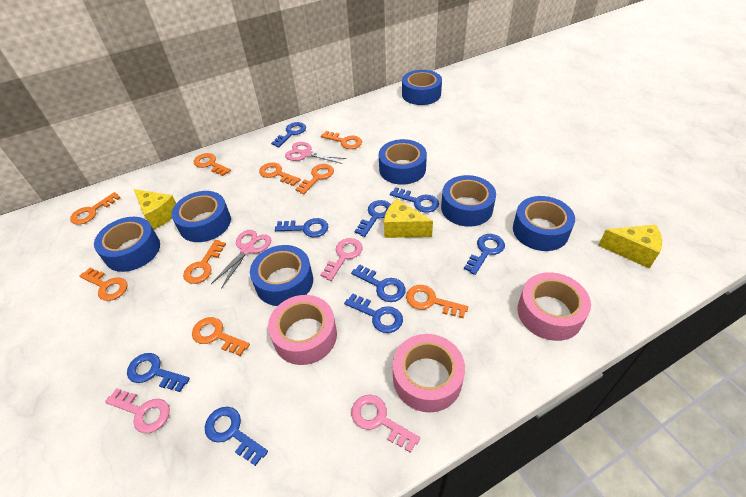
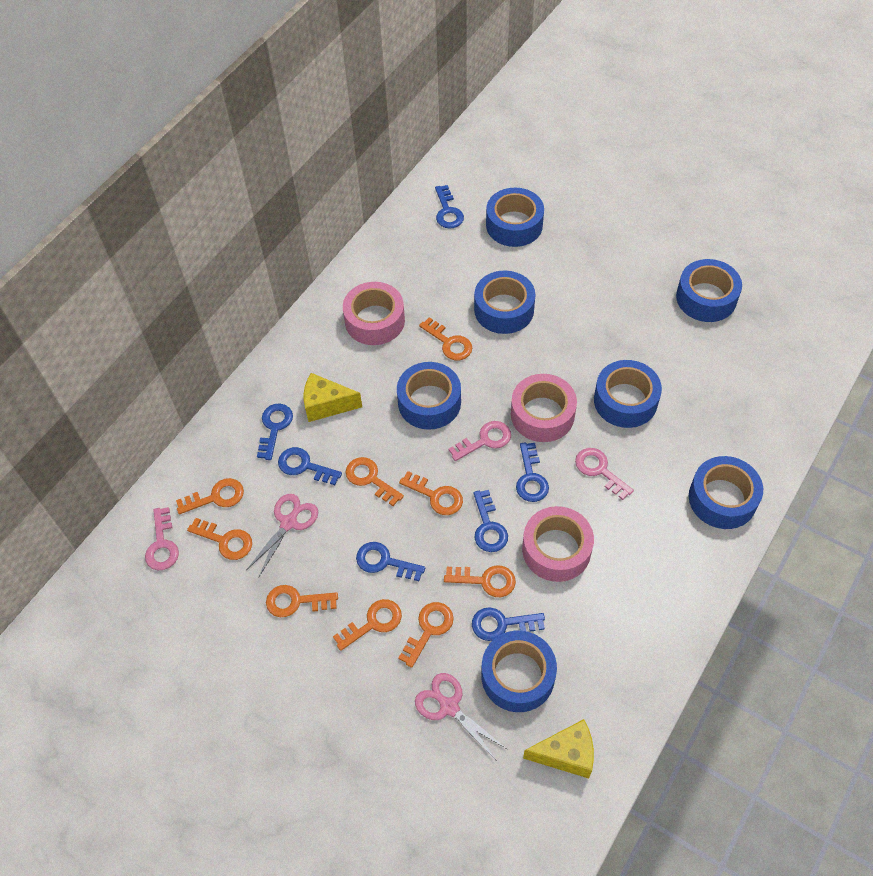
blue key: 9 -> 7
yellow cheese: 3 -> 2

